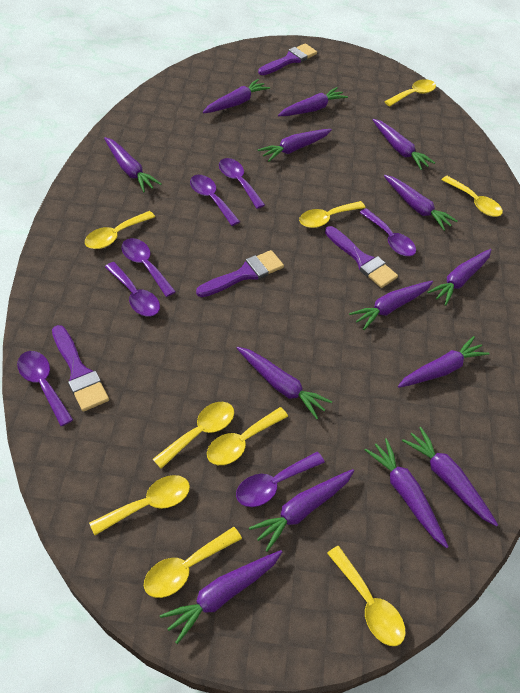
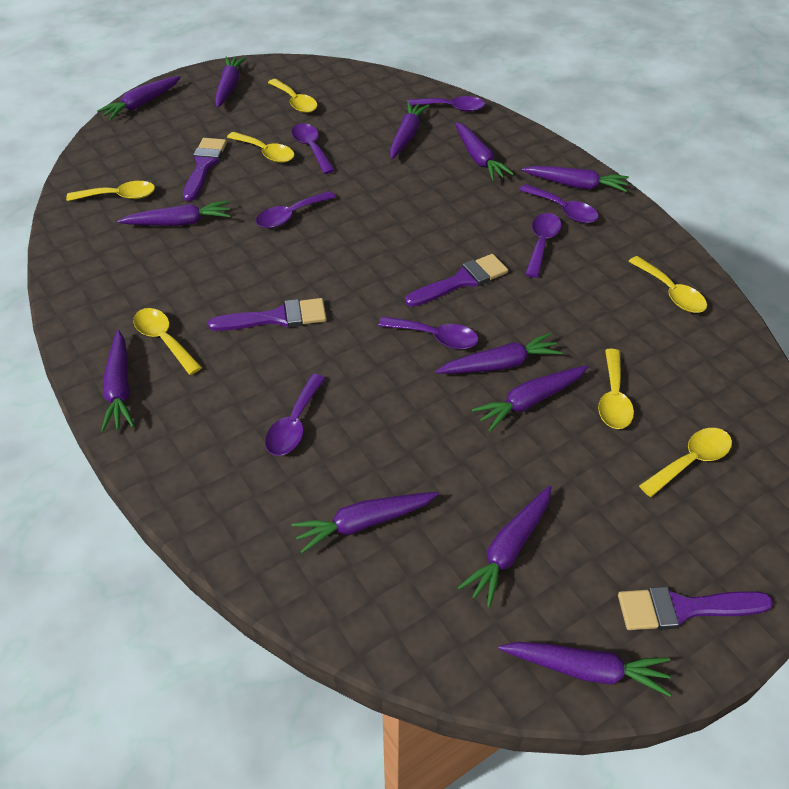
purple carrot: 14 -> 12
yellow spoon: 9 -> 7

